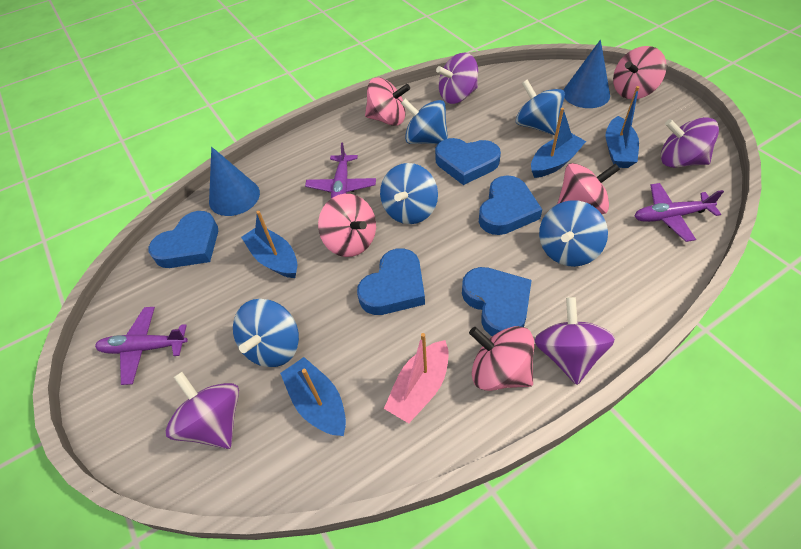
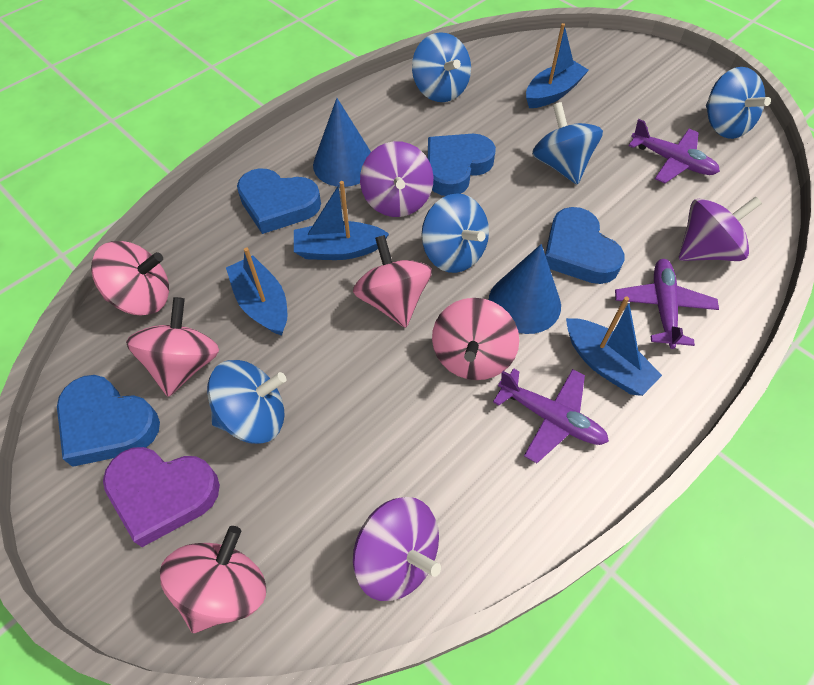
blue heart: 5 -> 4
pink boat: 1 -> 0
purple heart: 0 -> 1
purple spinning top: 4 -> 3

